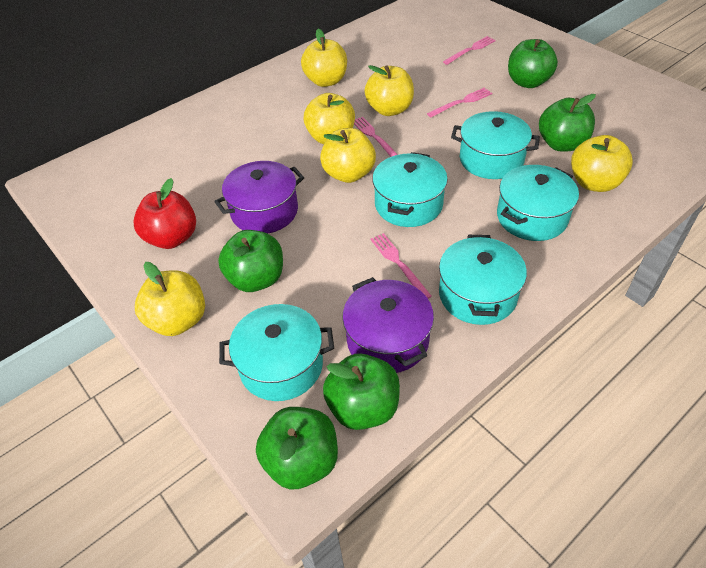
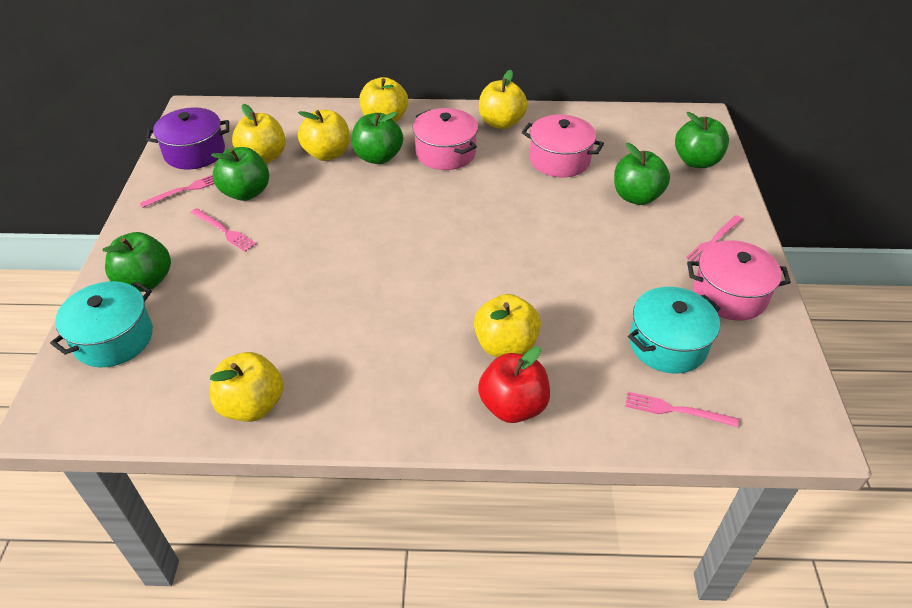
pink pot: 0 -> 3
purple pot: 2 -> 1
turquoise pot: 5 -> 2

